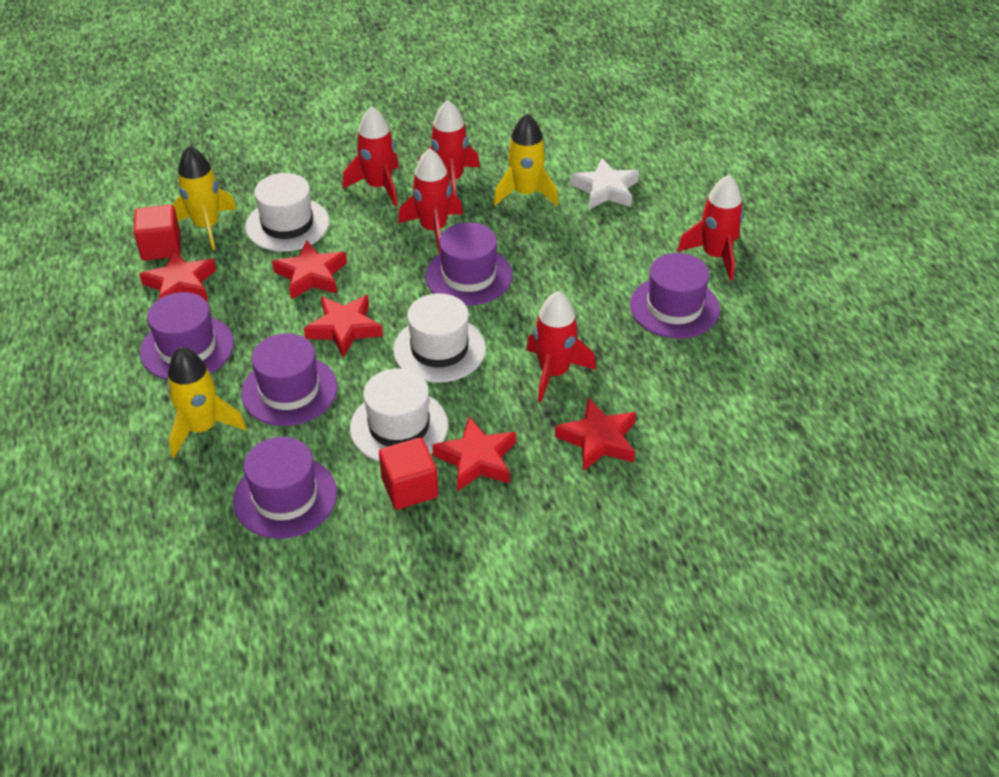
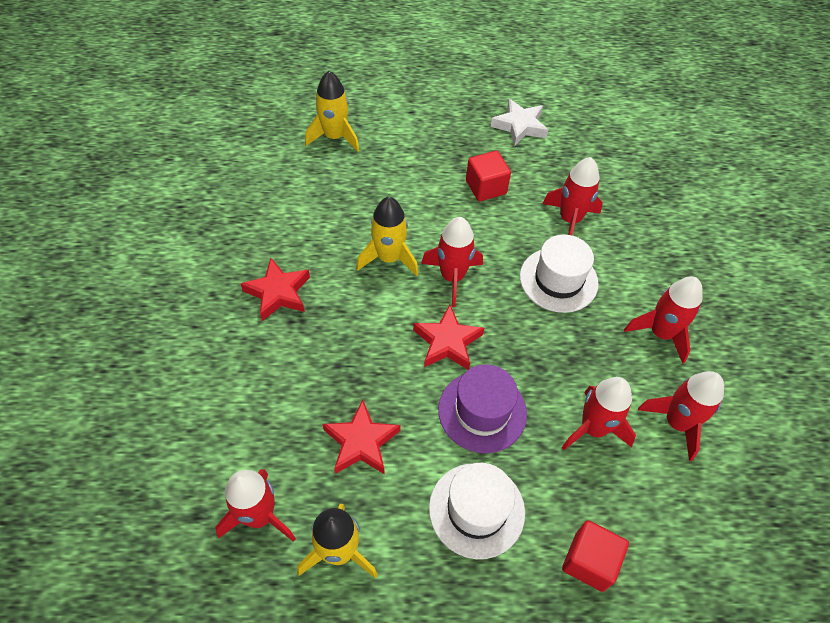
purple hat: 5 -> 1
red rocket: 5 -> 6
red star: 5 -> 3
white hat: 3 -> 2

